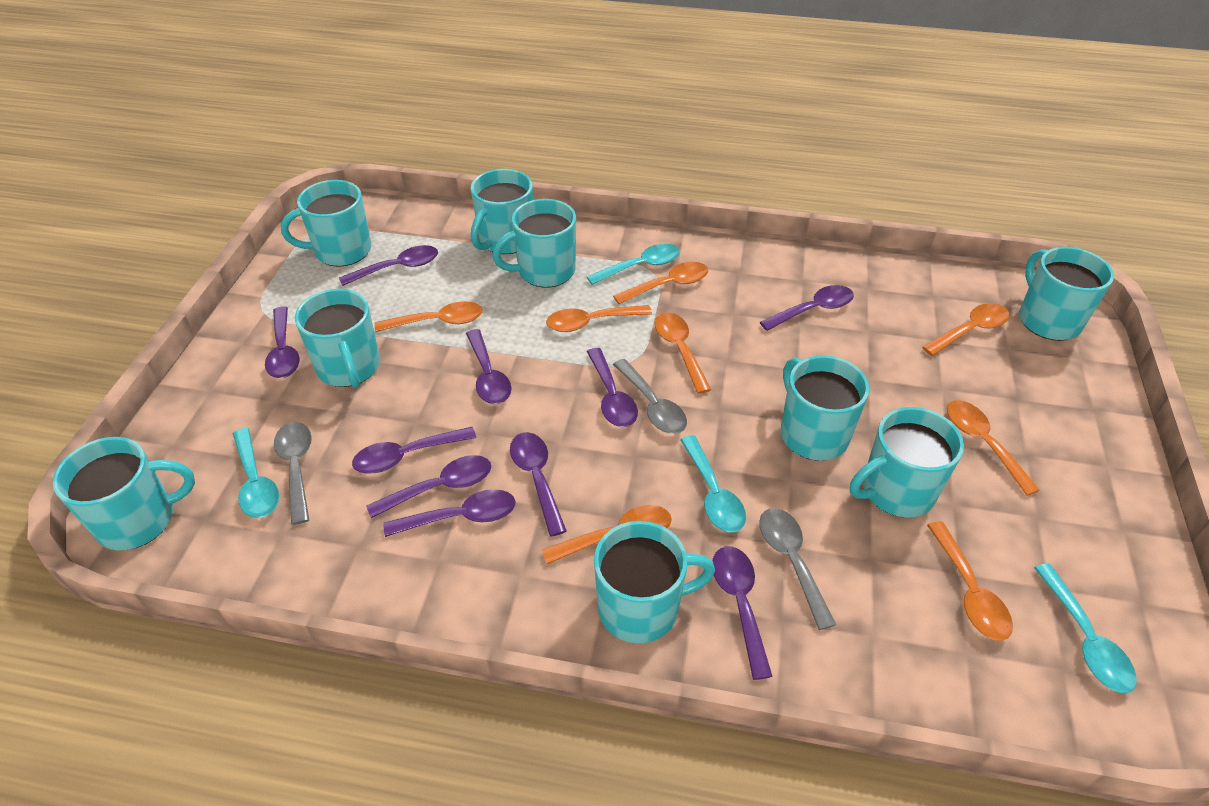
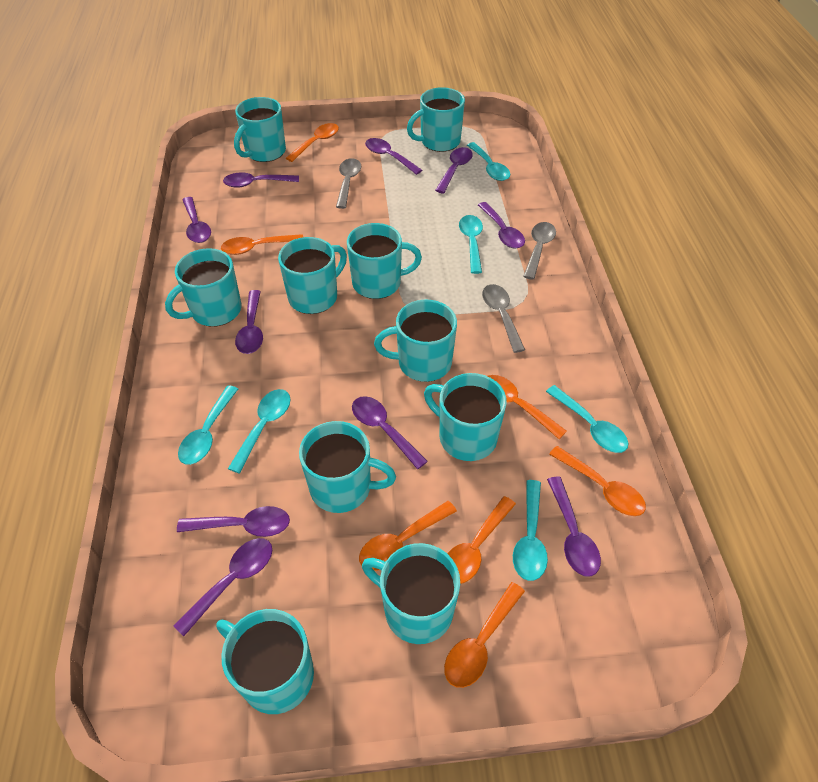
orange spoon: 8 -> 7
turquoise mug: 9 -> 10
turquoise spoon: 4 -> 6

